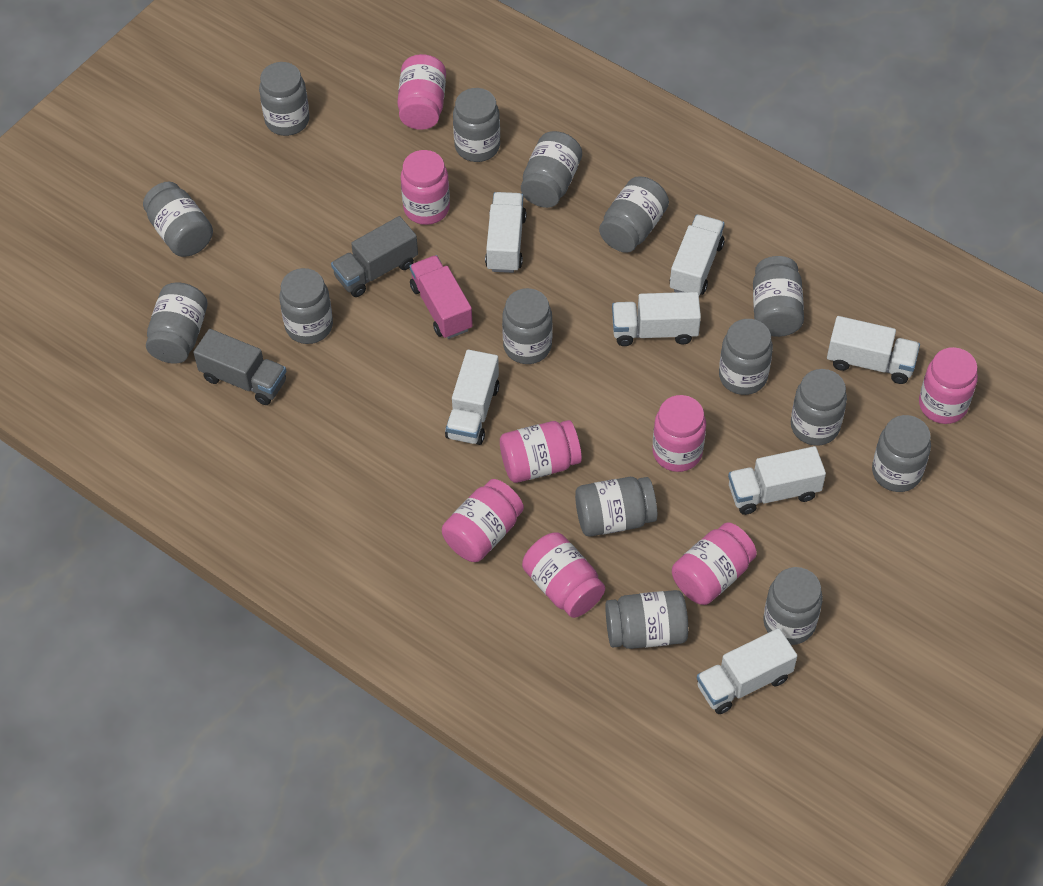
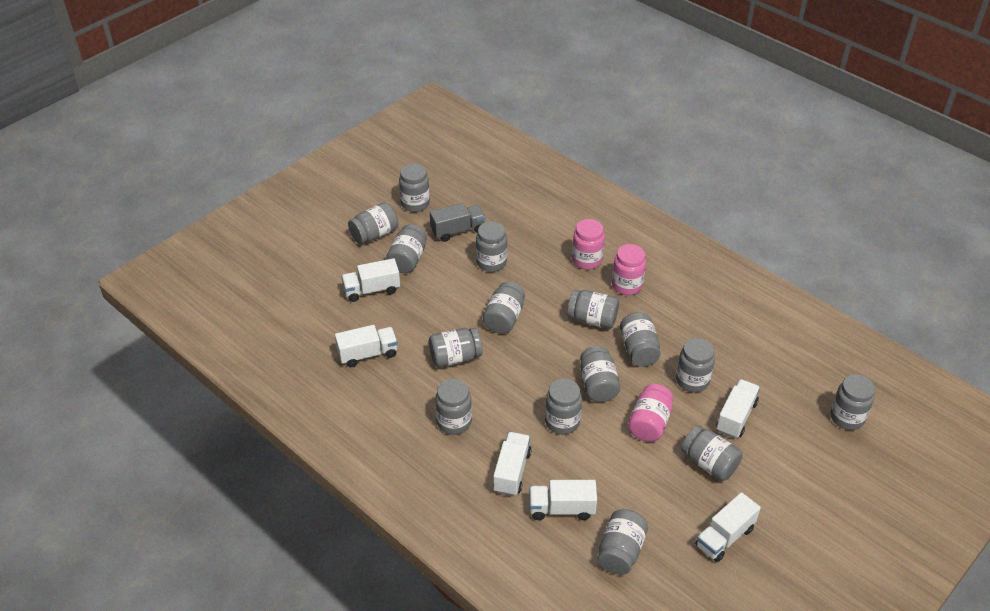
grey truck: 2 -> 1
pink jar: 8 -> 3
pink truck: 1 -> 0
white truck: 7 -> 6

